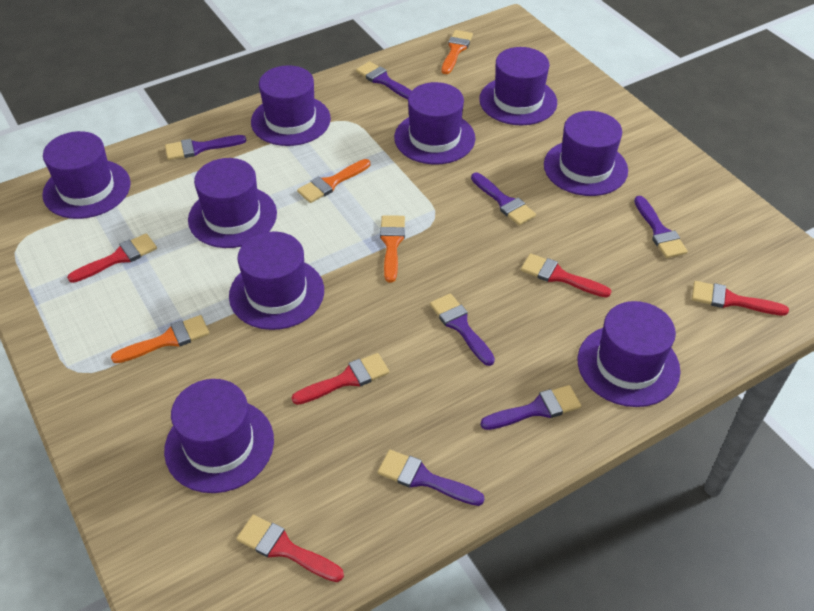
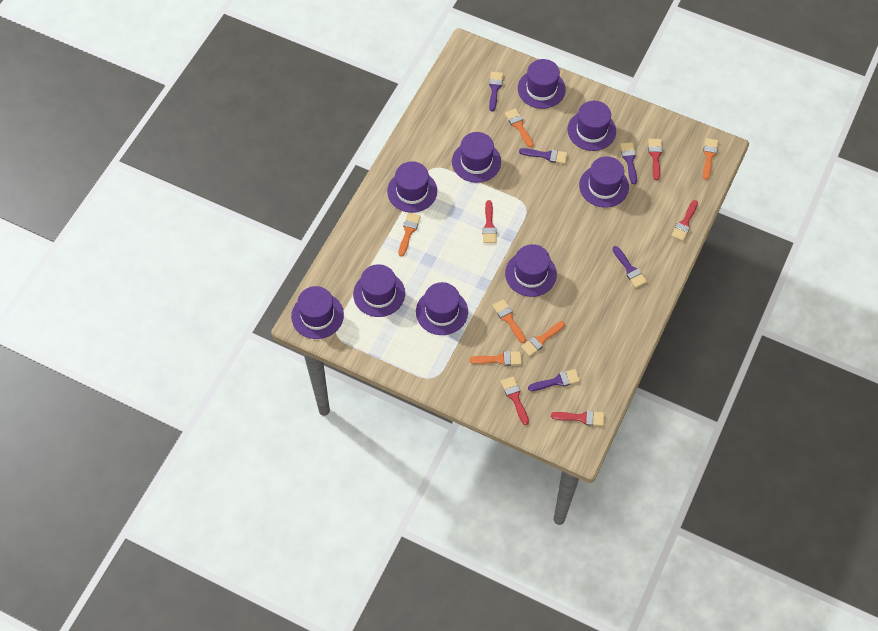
orange brush: 4 -> 6
purple brush: 7 -> 5

